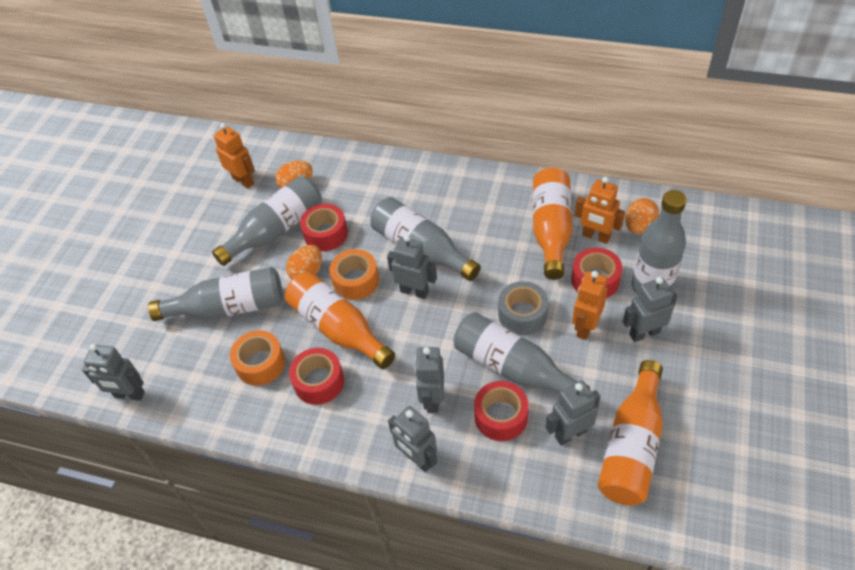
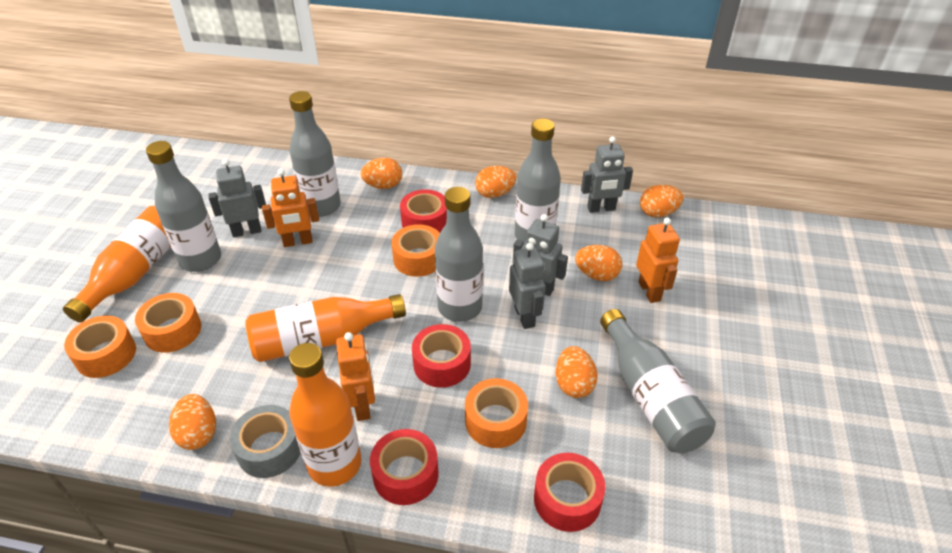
grey robot: 6 -> 4
orange egg: 3 -> 6
orange tape: 2 -> 4

